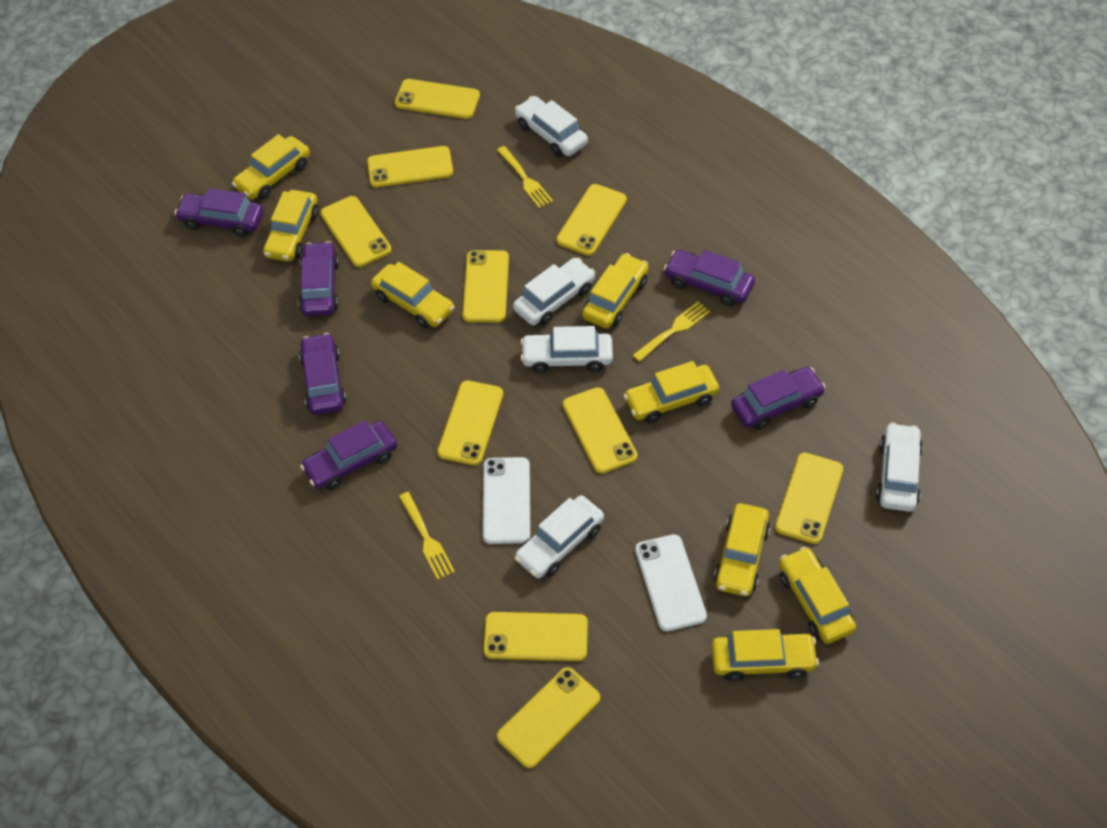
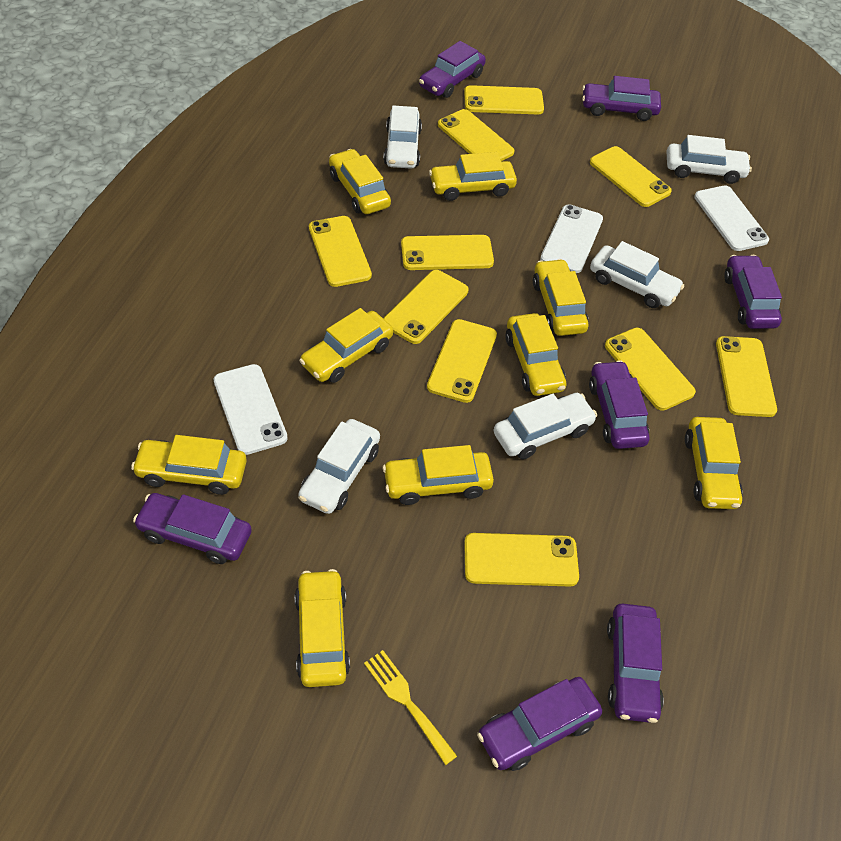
purple car: 6 -> 7
white phone: 2 -> 3
yellow car: 8 -> 9
yellow fork: 3 -> 1

